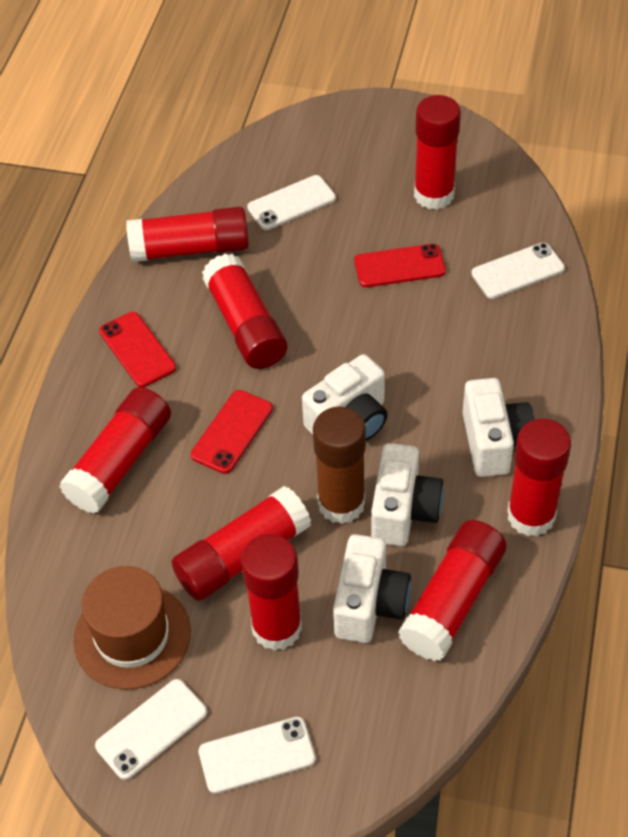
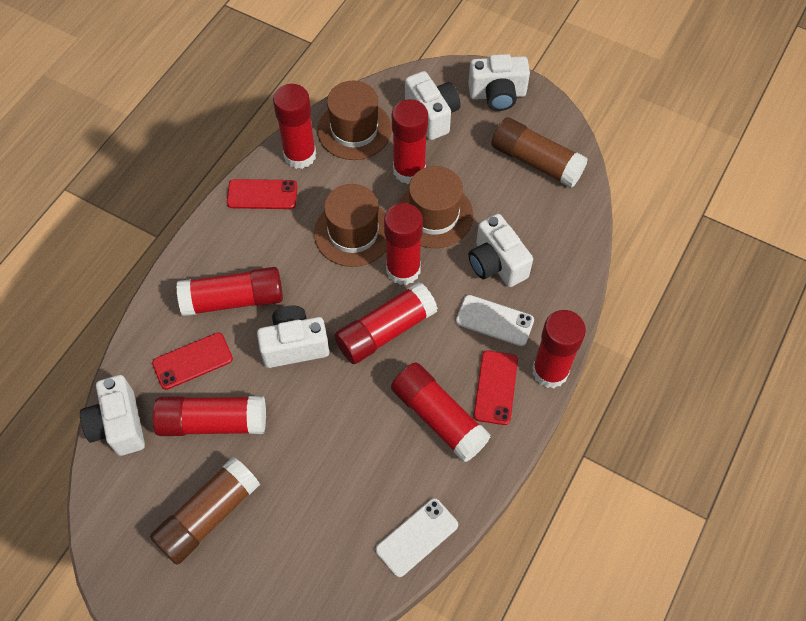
brown glue stick: 1 -> 2
brown hat: 1 -> 3
white camera: 4 -> 5
white phone: 4 -> 2

